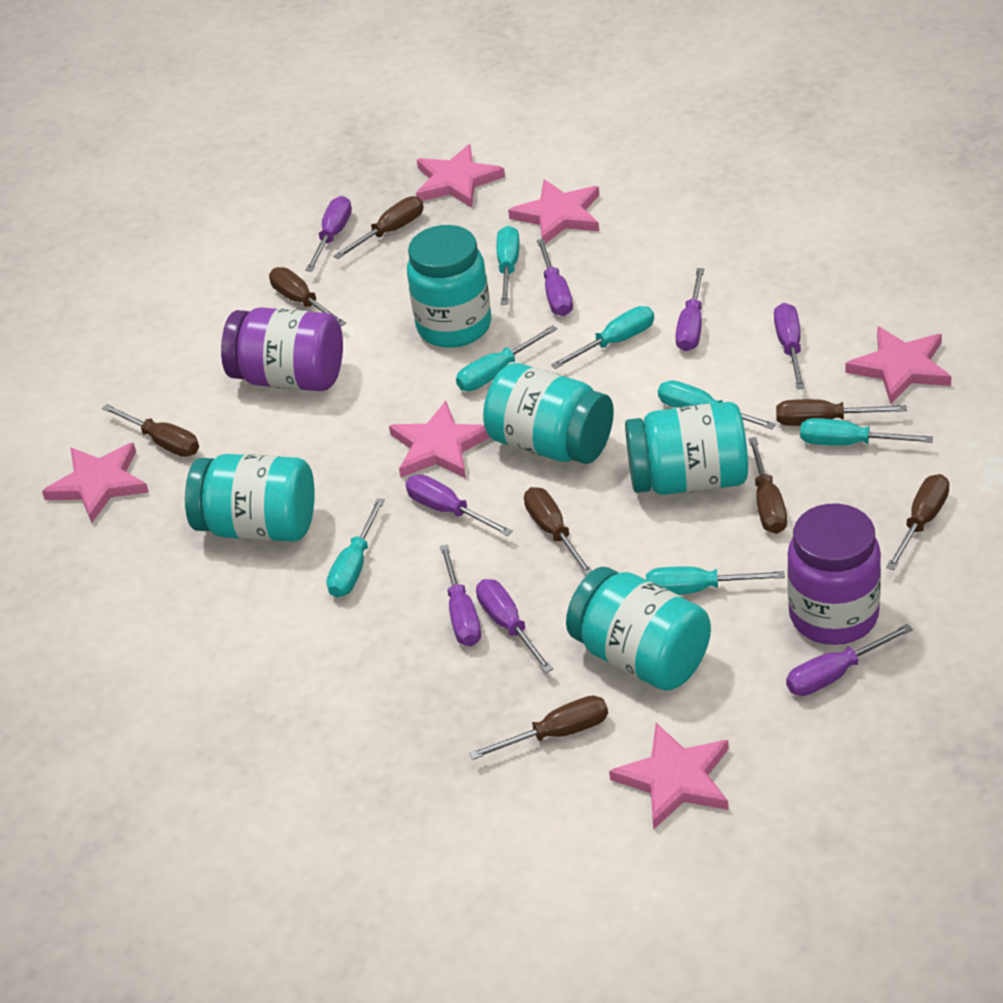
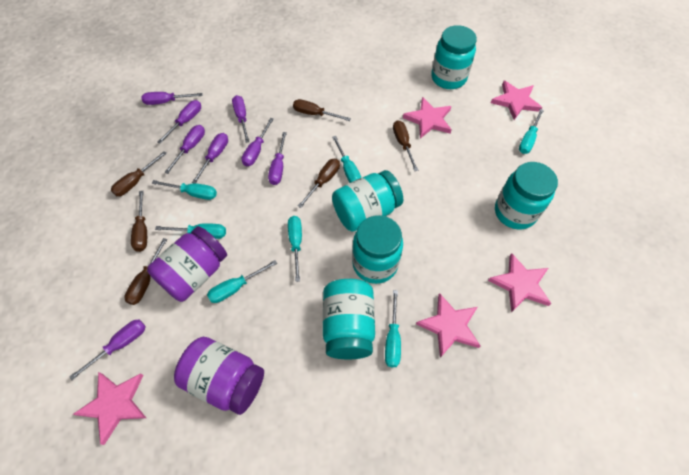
brown screwdriver: 8 -> 6
pink star: 6 -> 5

